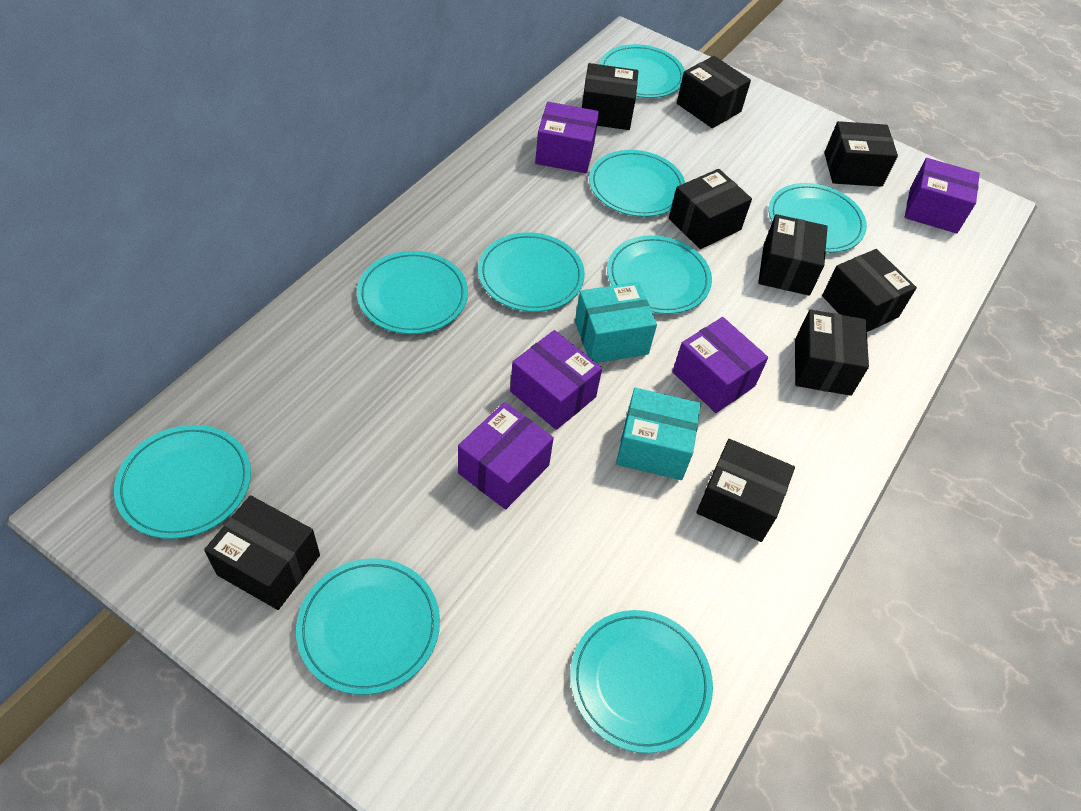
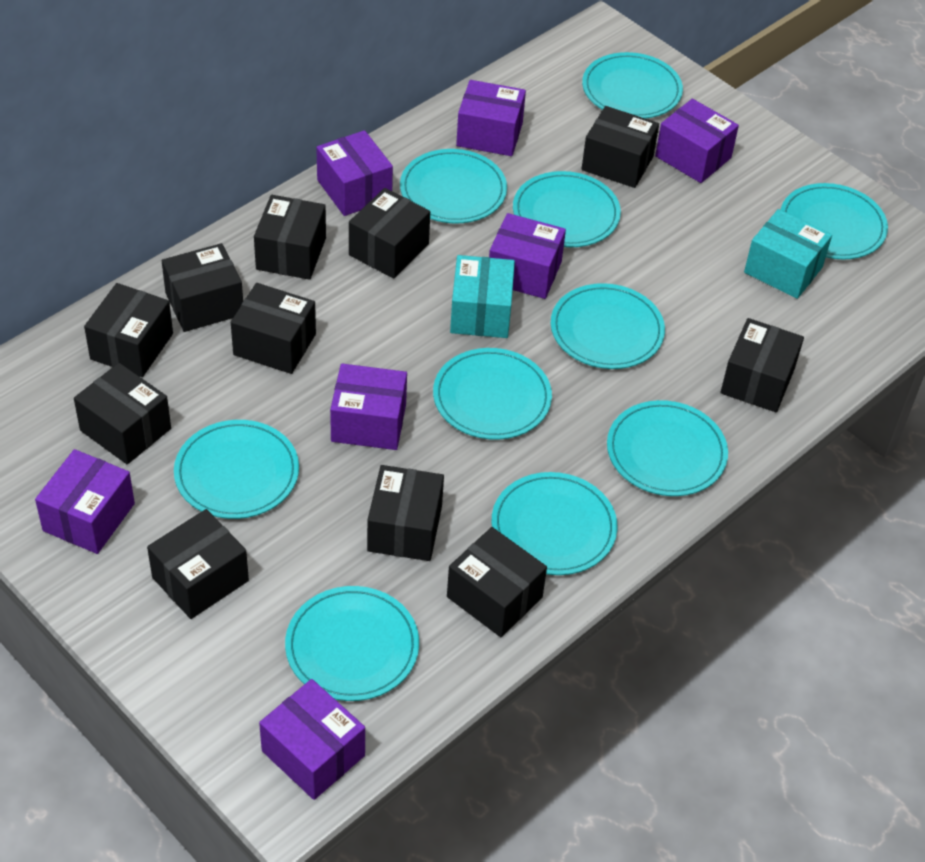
black box: 9 -> 11
purple box: 5 -> 7
turquoise plate: 9 -> 10

